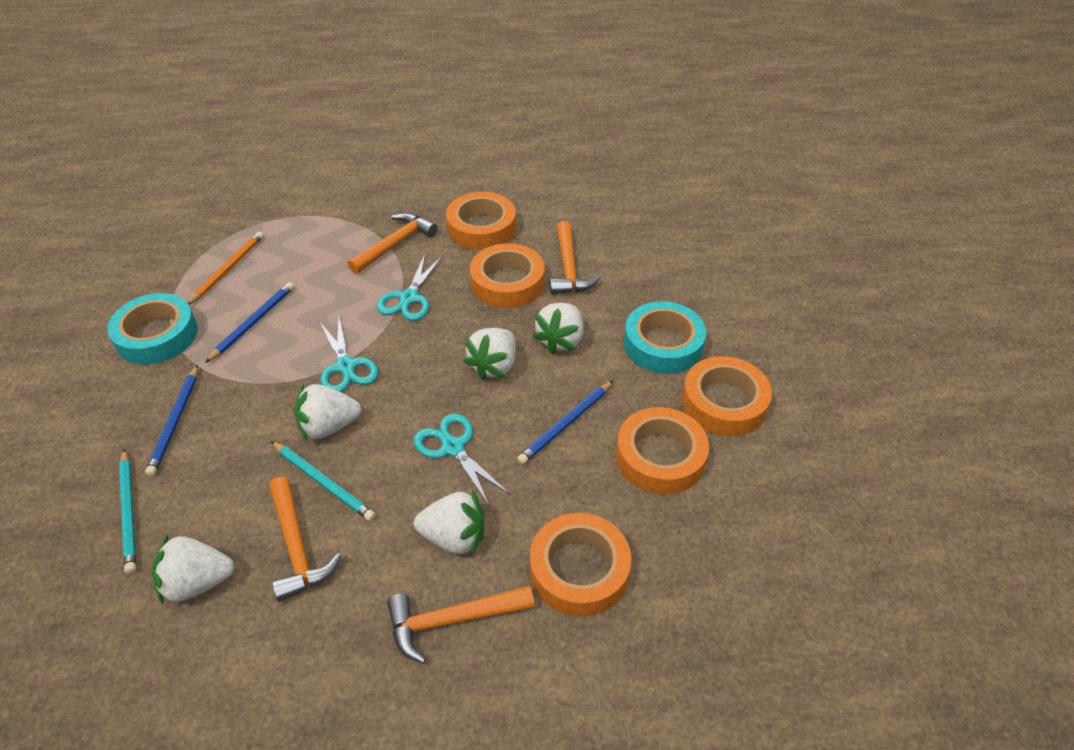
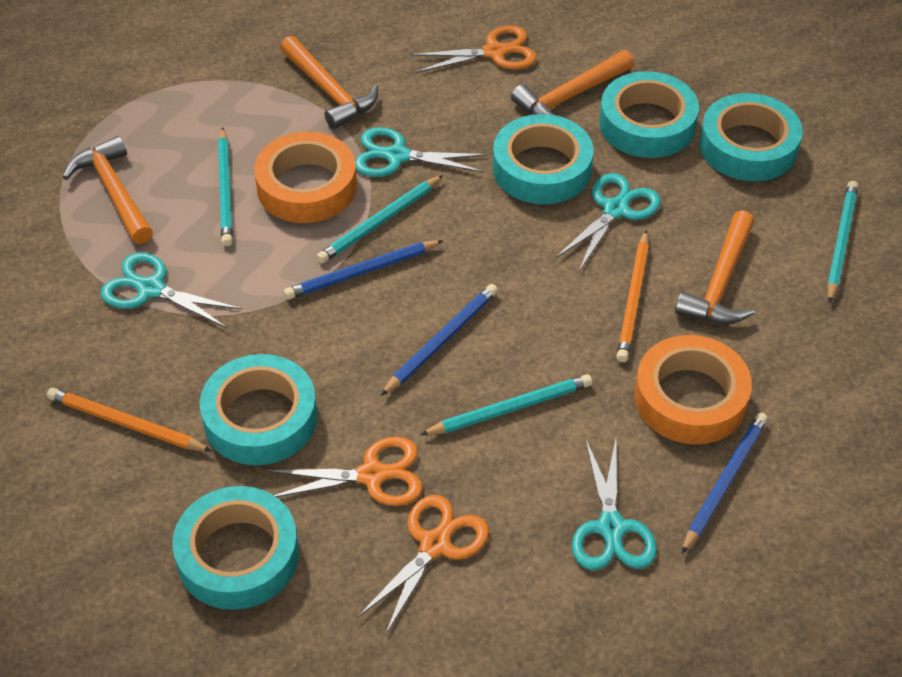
orange pencil: 1 -> 2
orange scissors: 0 -> 3
orange tape: 5 -> 2
turquoise pencil: 2 -> 4
turquoise scissors: 3 -> 4
turquoise tape: 2 -> 5
white strawberry: 5 -> 0

